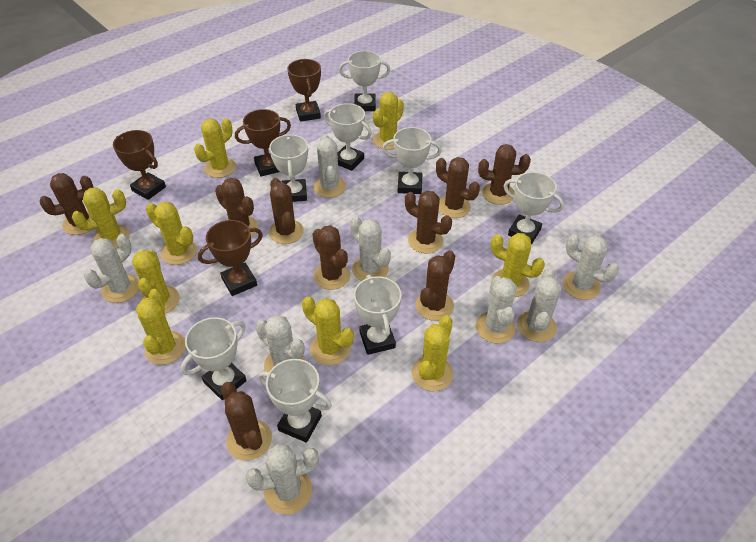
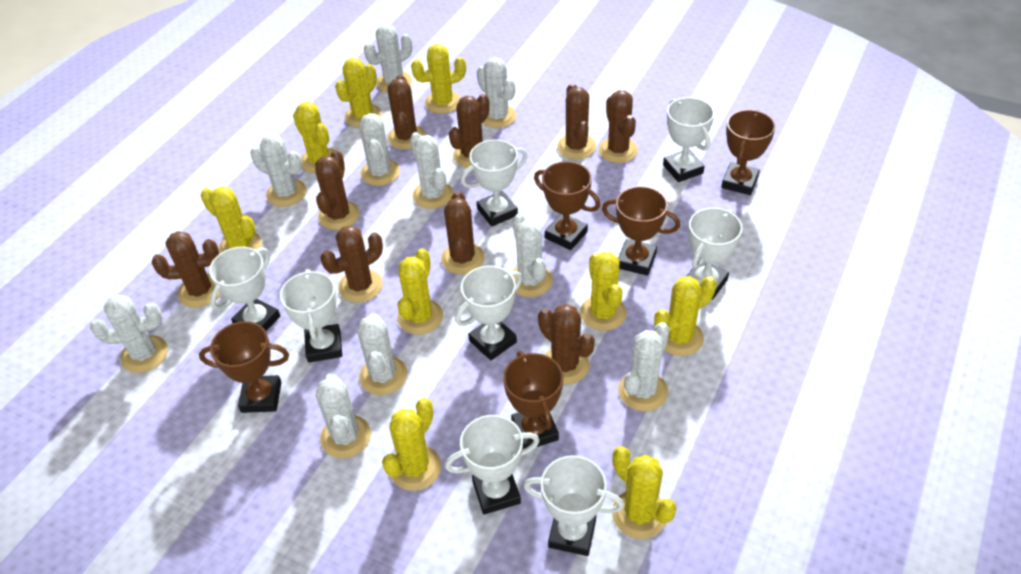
brown trophy: 4 -> 5
white cactus: 8 -> 10

